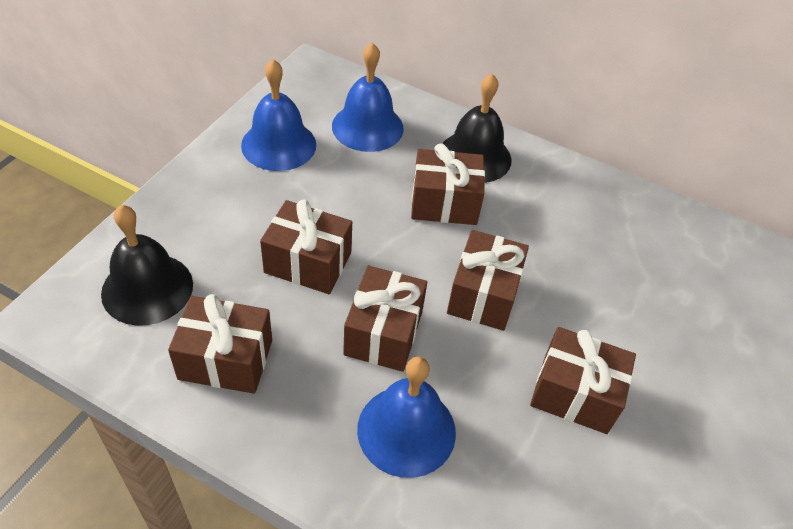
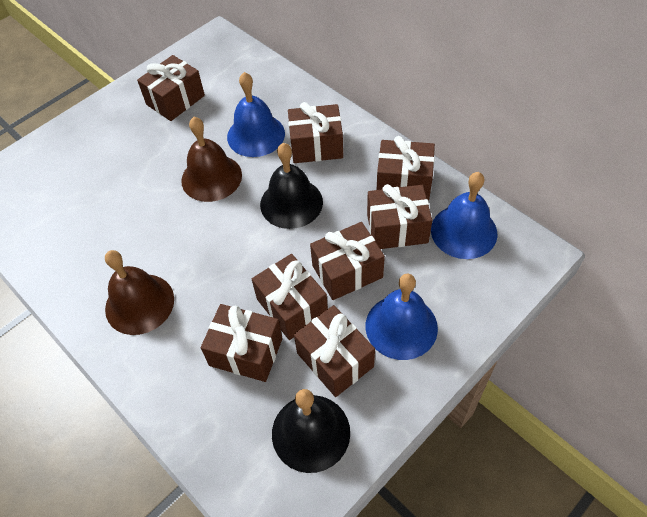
brown bell: 0 -> 2
brown gift: 6 -> 8

